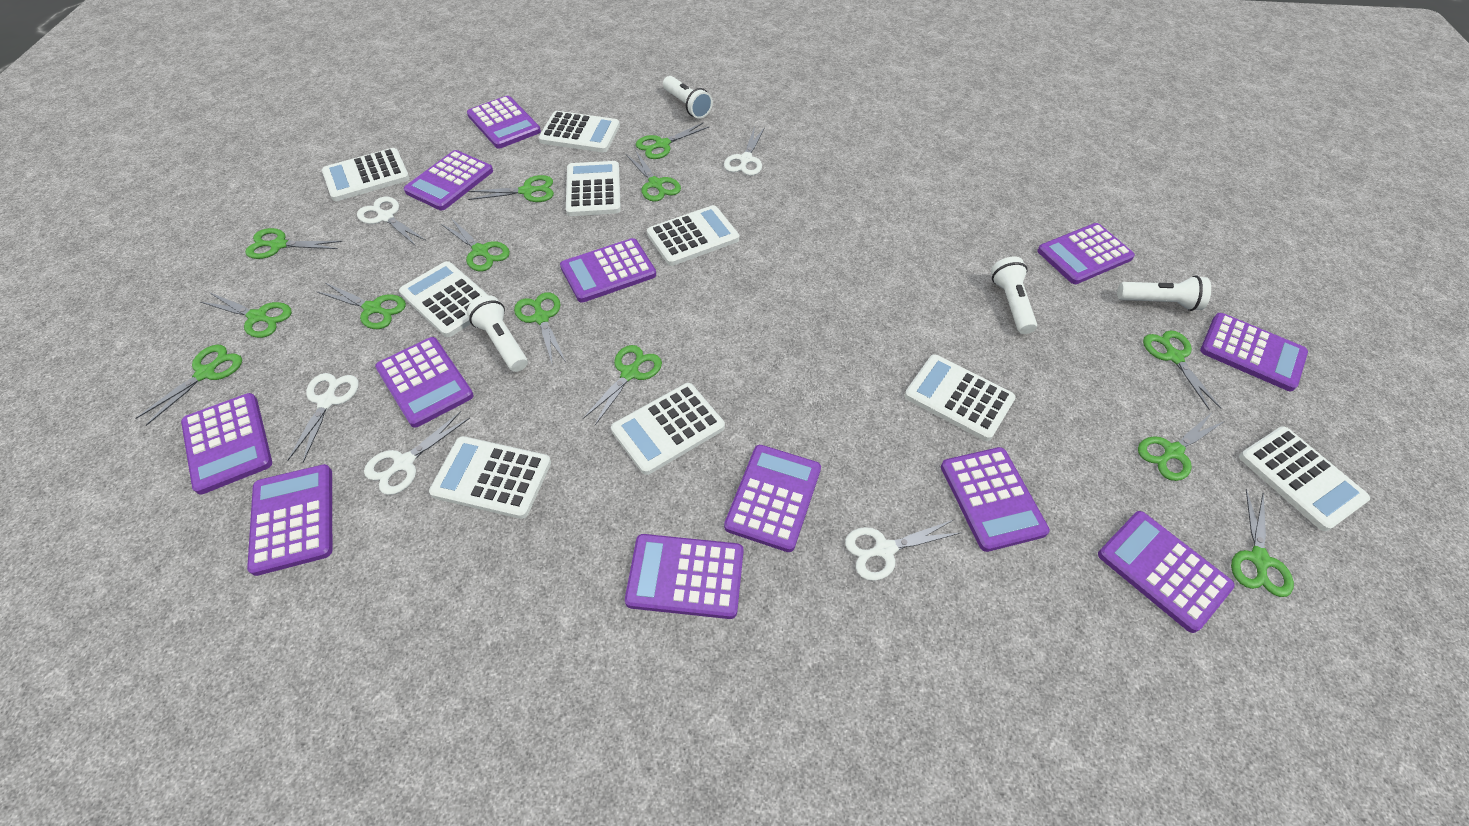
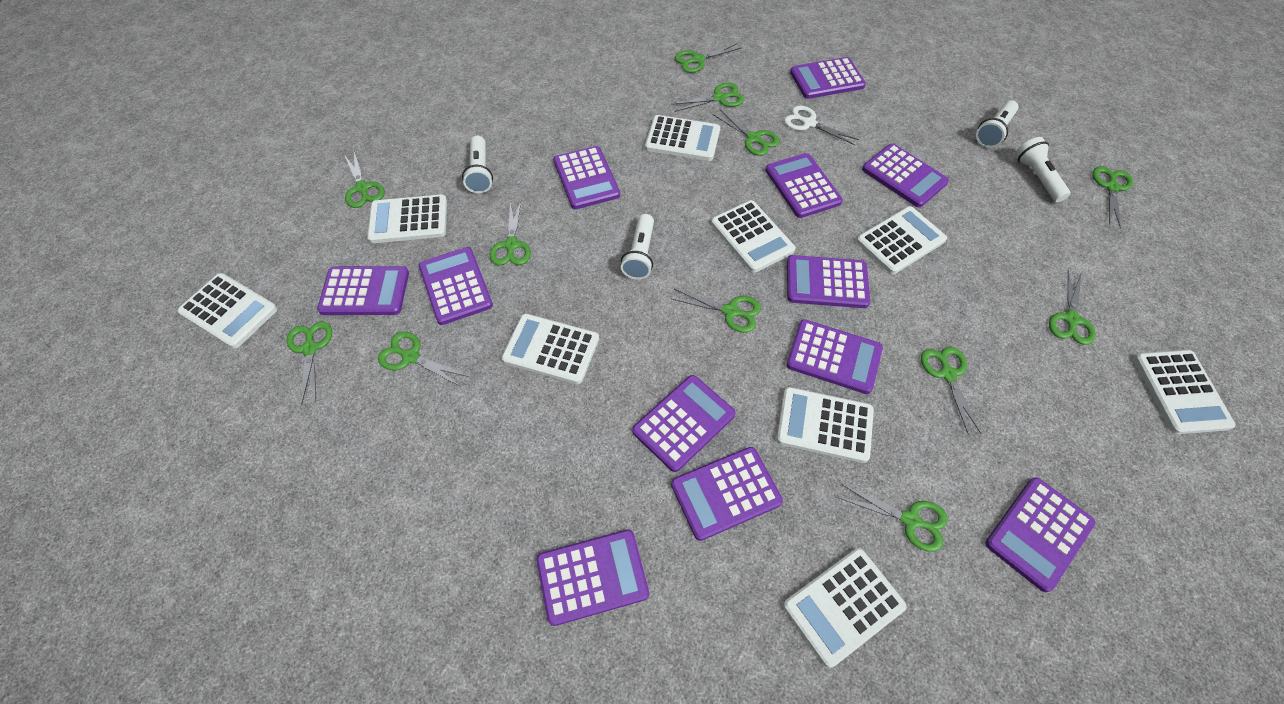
green scissors: 13 -> 12
white scissors: 5 -> 1

